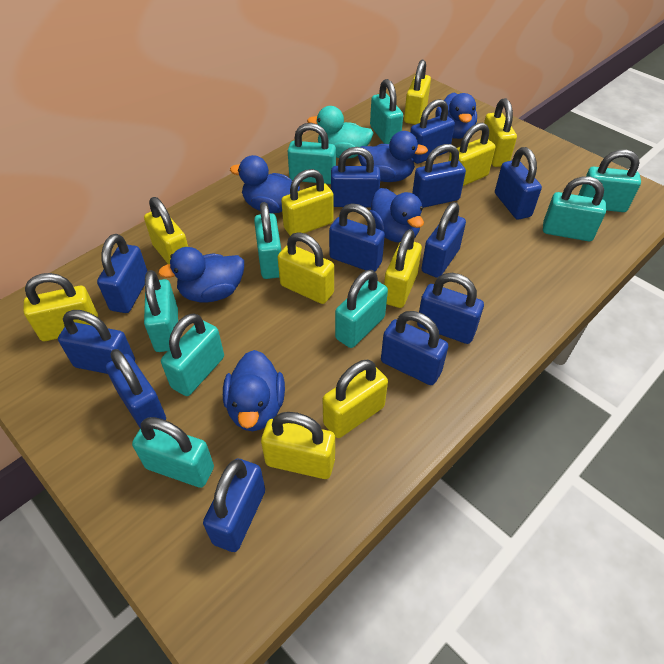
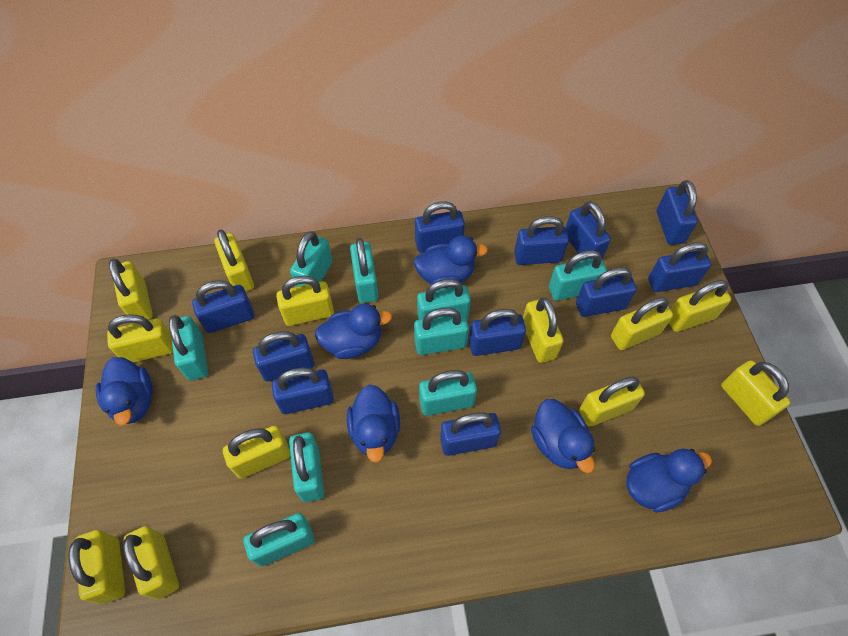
blue padlock: 12 -> 11
turquoise duck: 1 -> 0
yellow padlock: 10 -> 12

